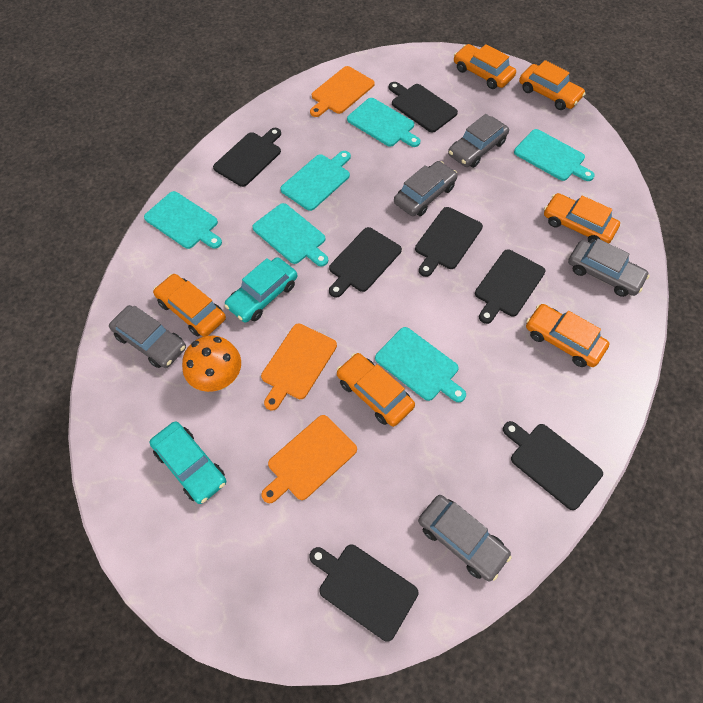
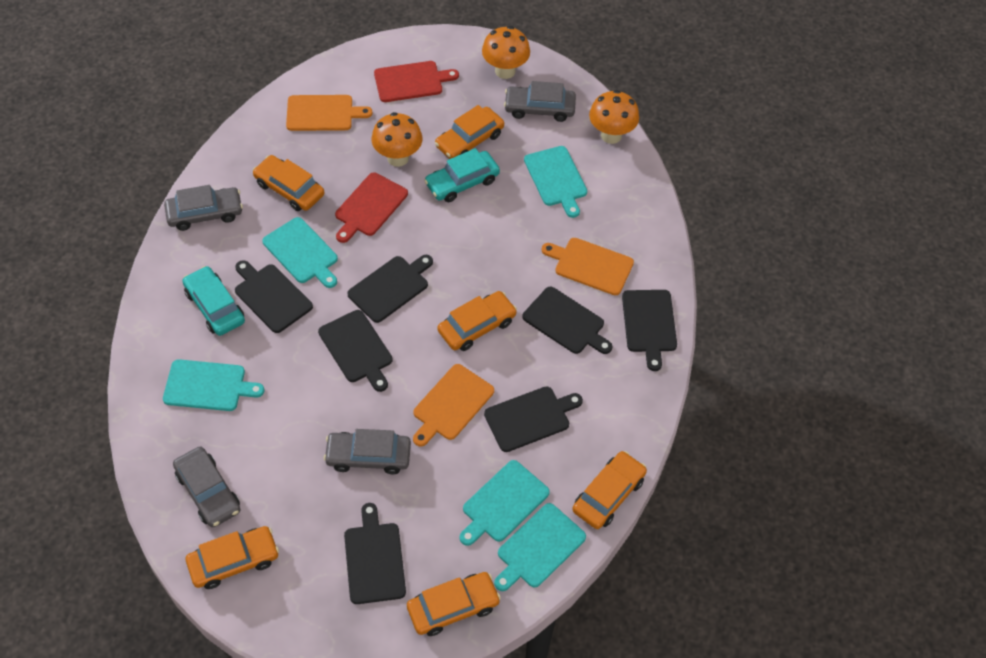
grey car: 5 -> 4
orange mushroom: 1 -> 3
red cutting board: 0 -> 2
turquoise cutting board: 6 -> 5

